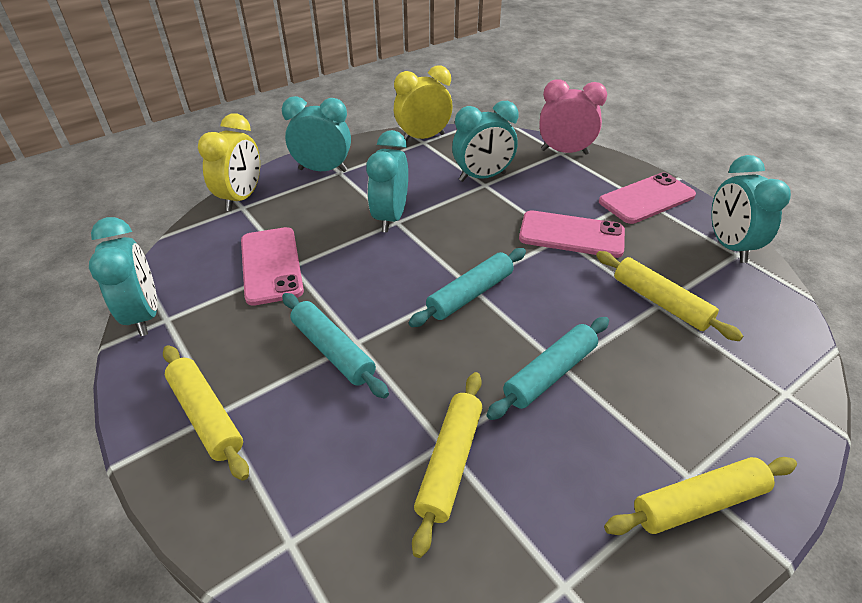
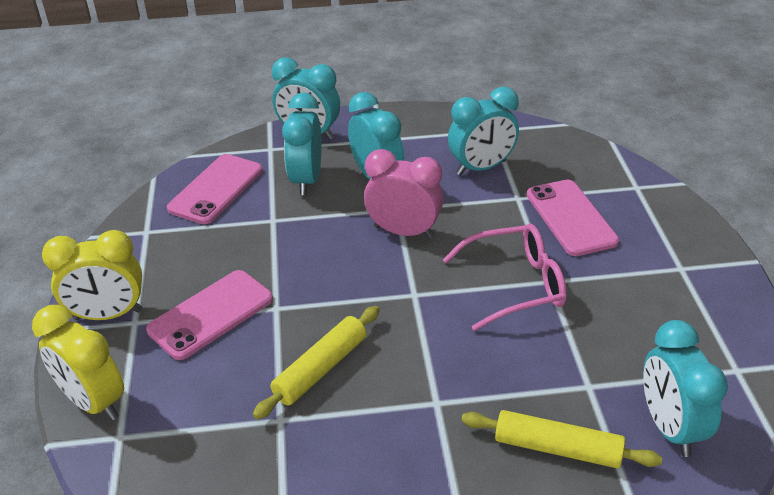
pink glasses: 0 -> 1
turquoise rolling pin: 3 -> 0
yellow rolling pin: 4 -> 2

